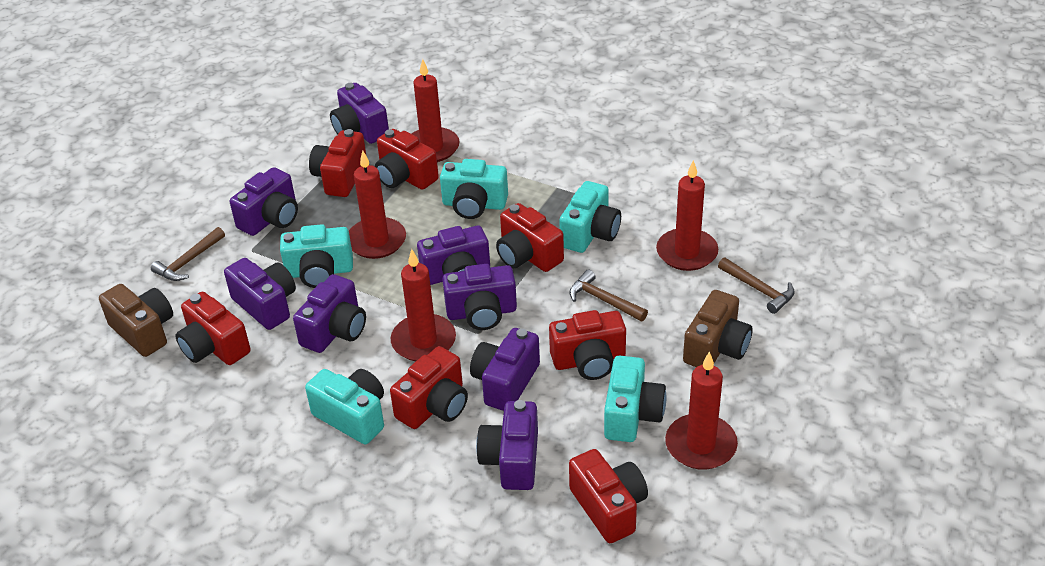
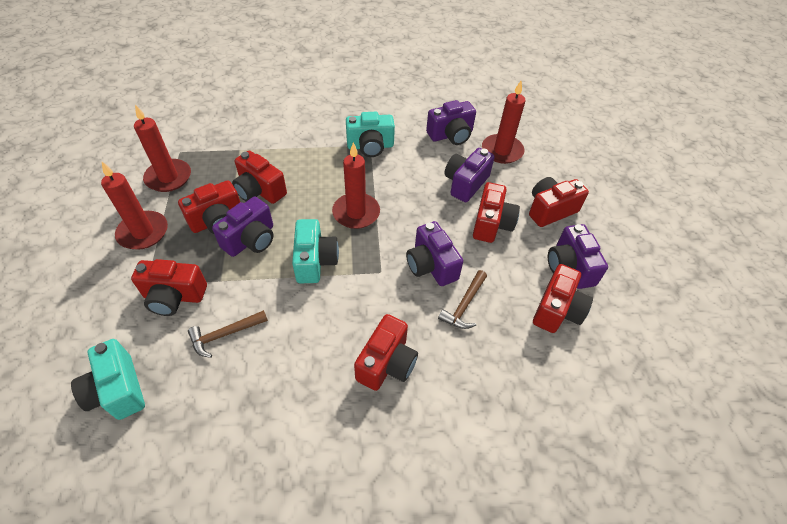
brown camera: 2 -> 0
brown hammer: 3 -> 2
purple camera: 8 -> 5
red candle: 5 -> 4
turquoise camera: 5 -> 3

